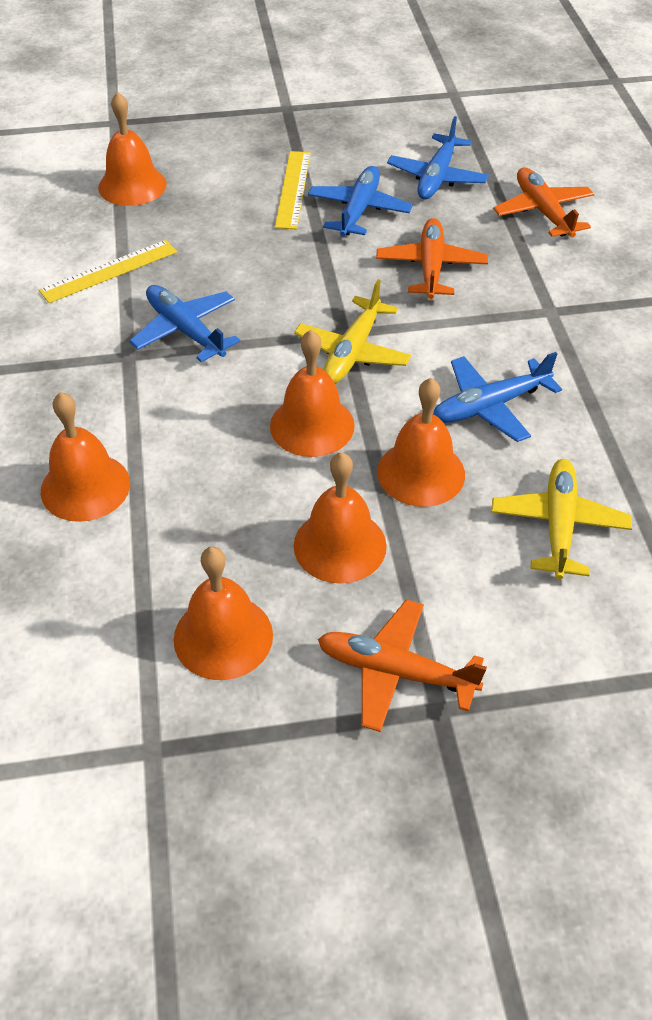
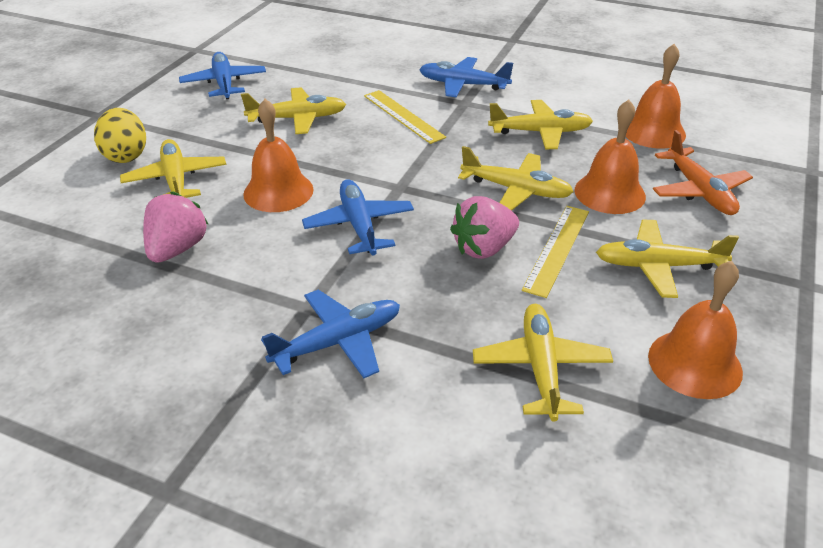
orange bell: 6 -> 4
orange plane: 3 -> 1
pink strawberry: 0 -> 2
yellow egg: 0 -> 1
yellow plane: 2 -> 6

